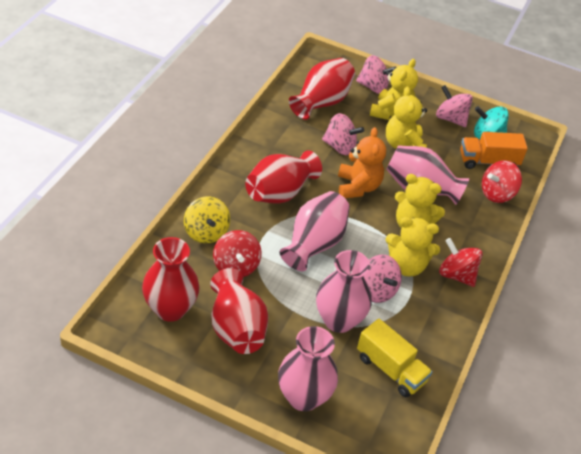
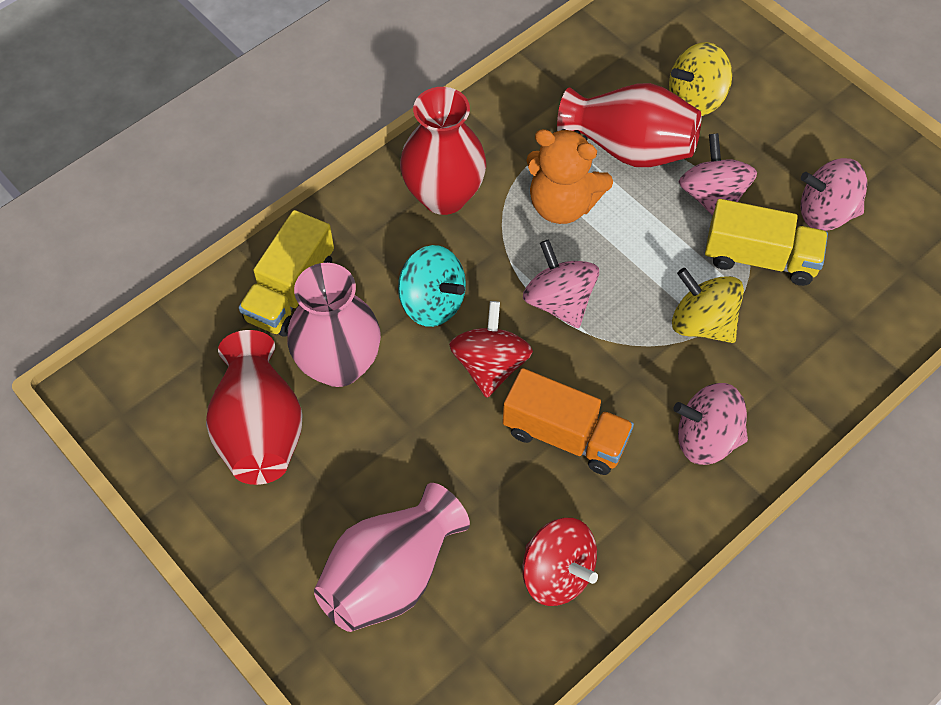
pink vase: 4 -> 2
red spinning top: 3 -> 2
red vase: 4 -> 3
yellow spinning top: 1 -> 2
yellow teddy bear: 4 -> 0
yellow truck: 1 -> 2

